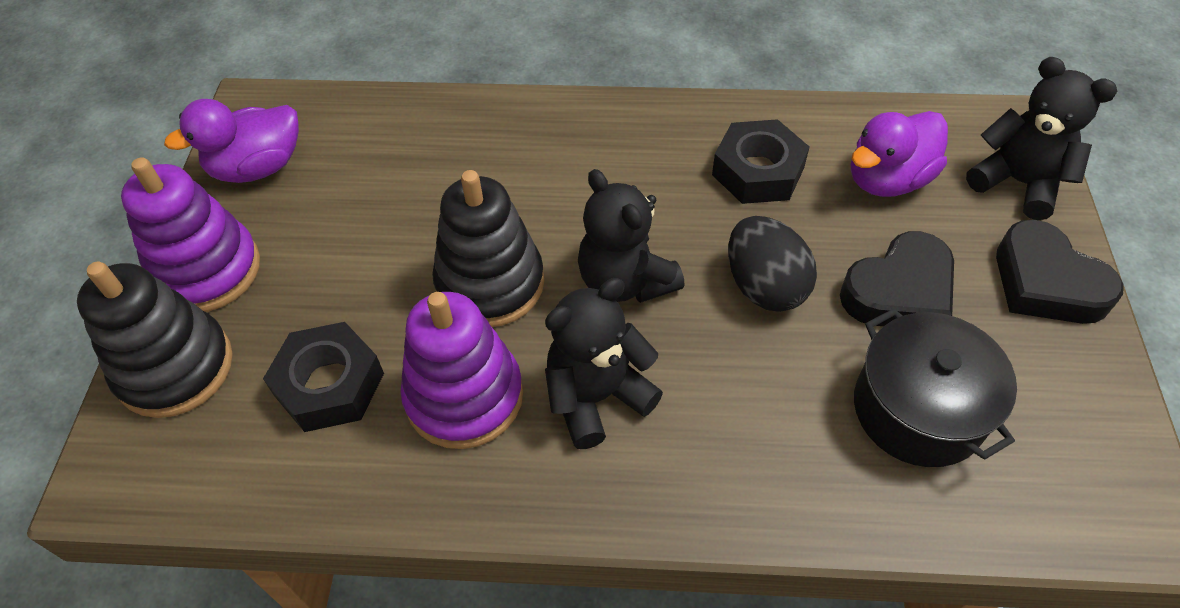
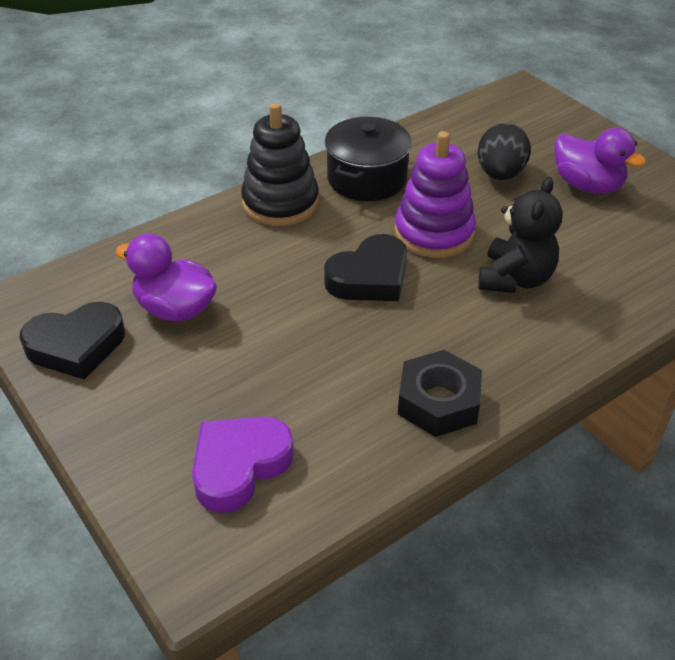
black nut: 2 -> 1
black stacking toy: 2 -> 1
black teddy bear: 3 -> 1
purple heart: 0 -> 1
purple stacking toy: 2 -> 1

